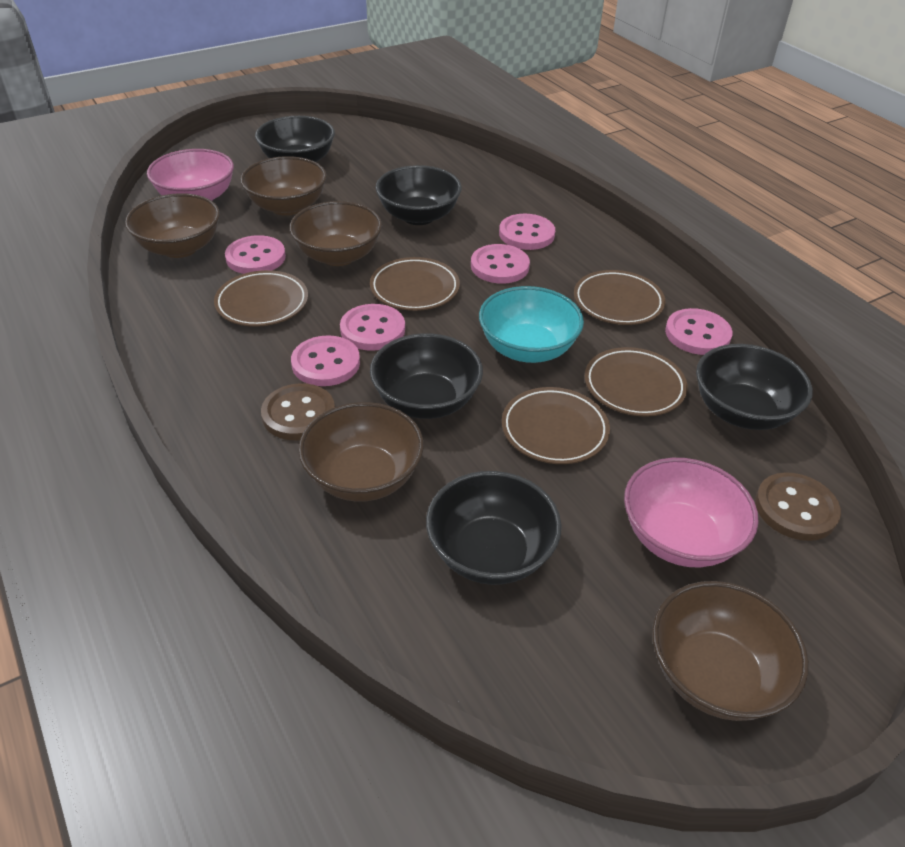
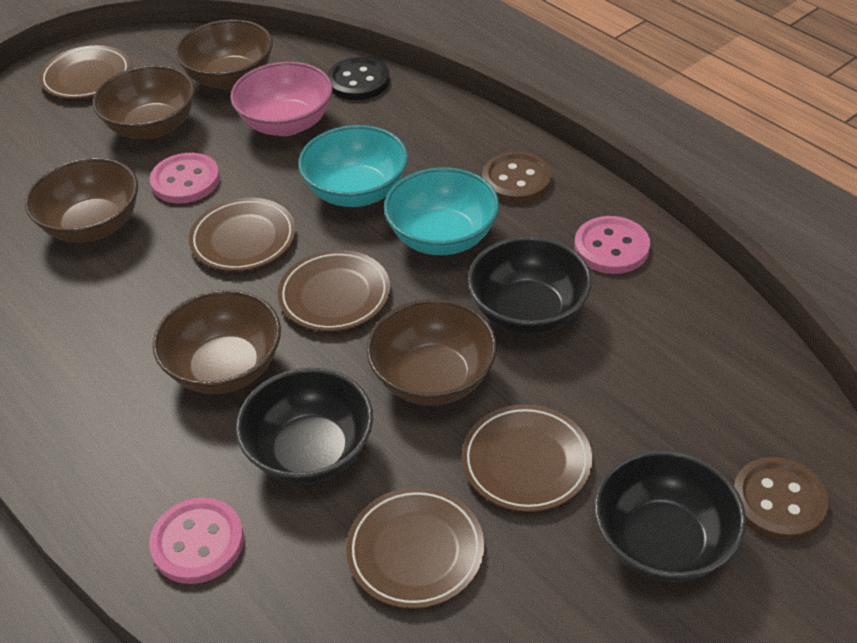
black bowl: 5 -> 3
black button: 0 -> 1
pink bowl: 2 -> 1
pink button: 6 -> 3
turquoise bowl: 1 -> 2

